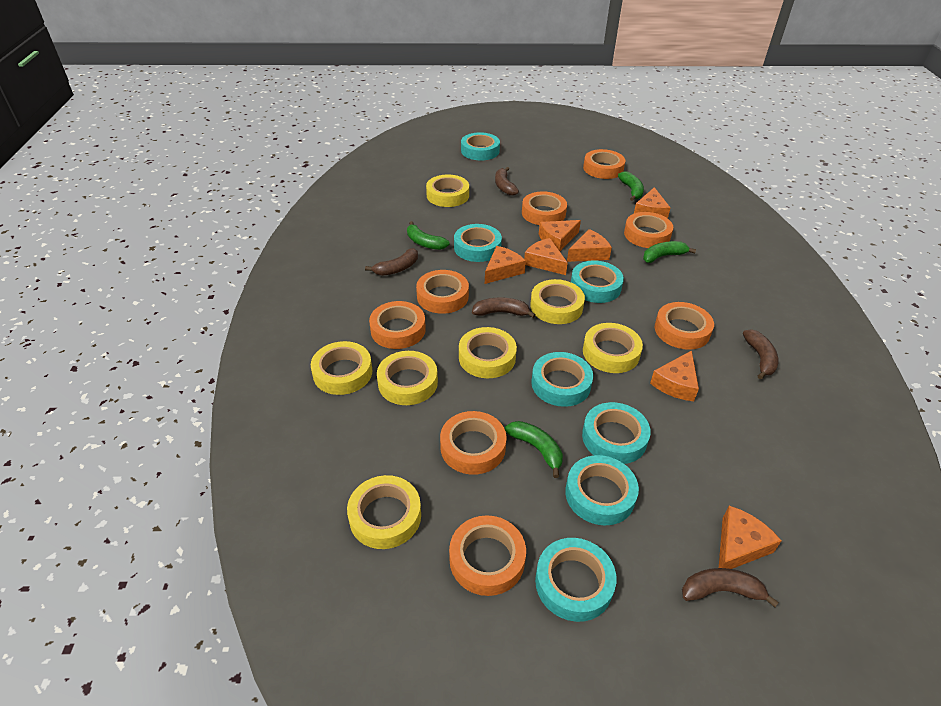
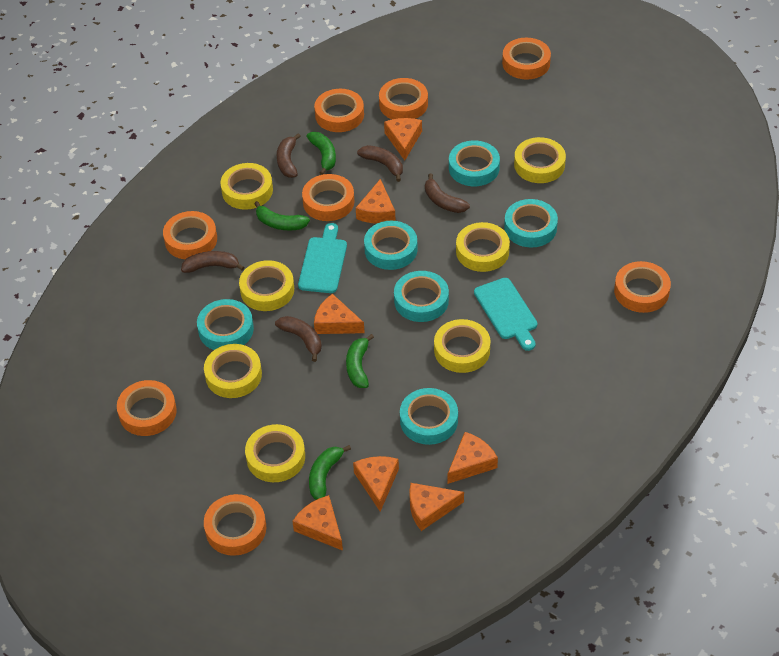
turquoise cutting board: 0 -> 2
turquoise tape: 7 -> 6

